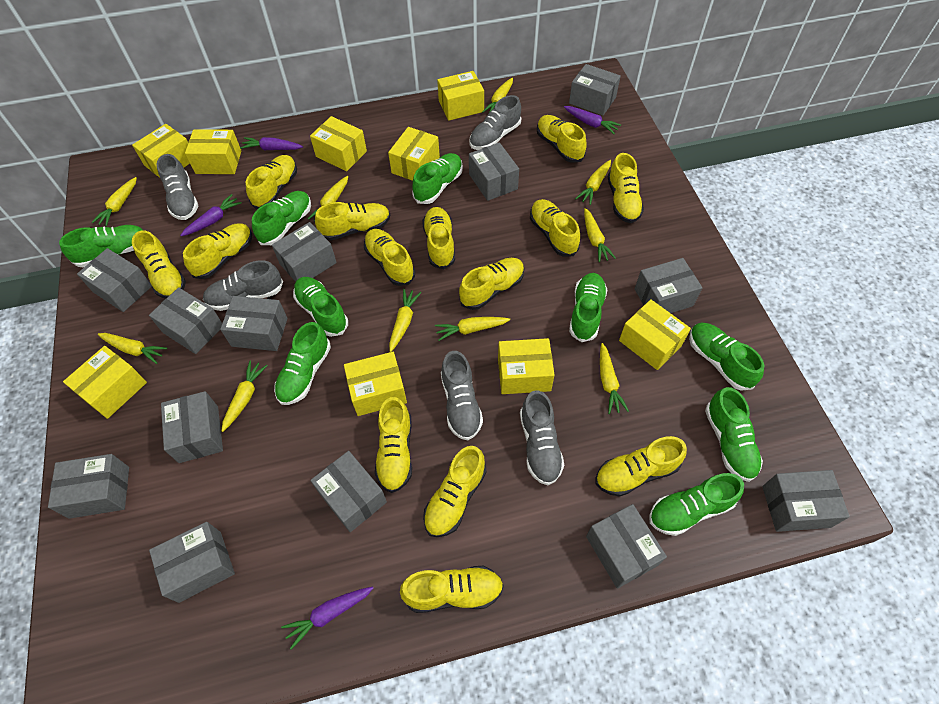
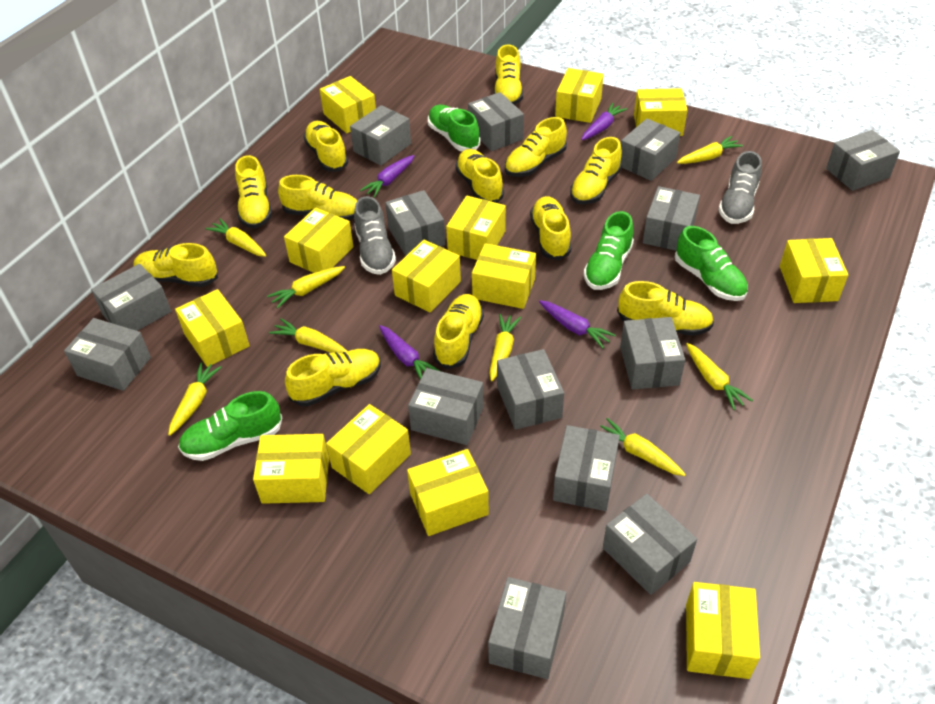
green shoe: 9 -> 4
grey box: 13 -> 14
grey shoe: 5 -> 2
yellow box: 9 -> 13
yellow carrot: 10 -> 8
yellow shoe: 14 -> 12

